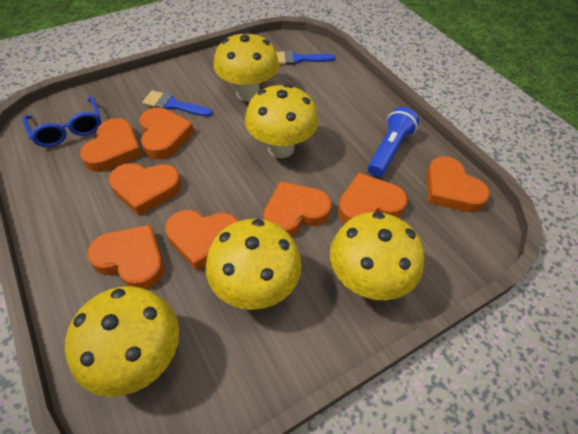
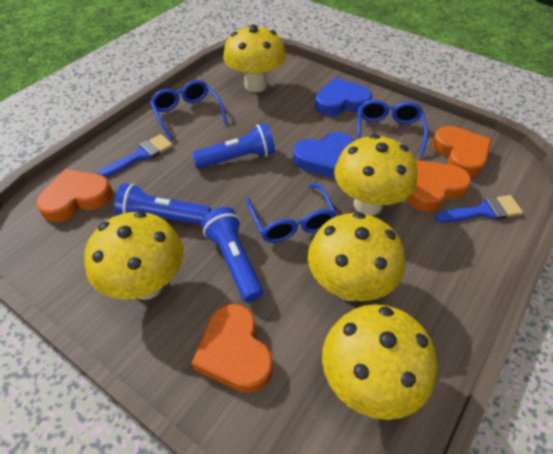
blue flashlight: 1 -> 3
blue glasses: 1 -> 3
blue heart: 0 -> 2
orange heart: 8 -> 4

